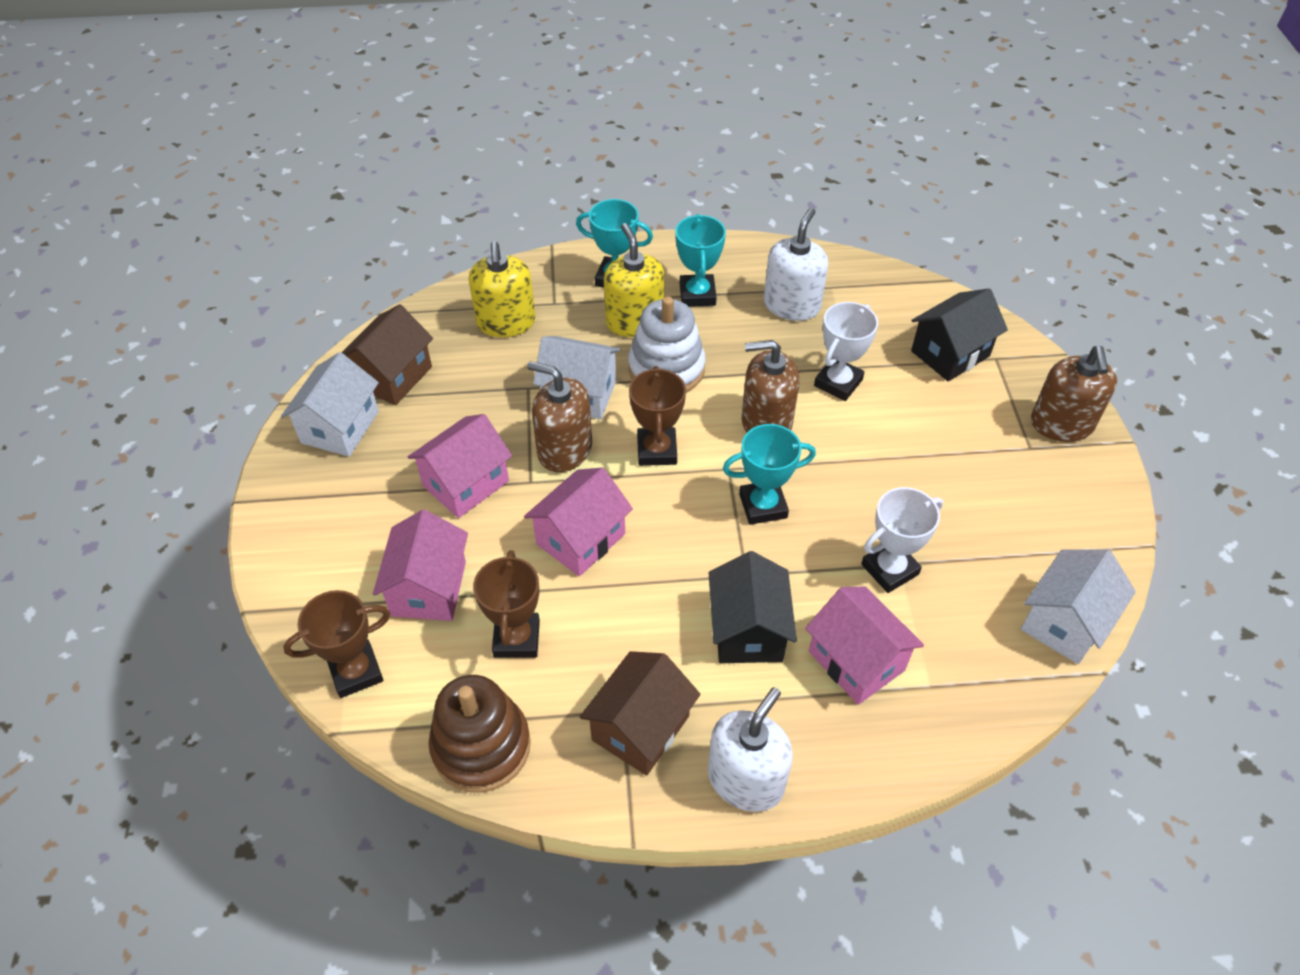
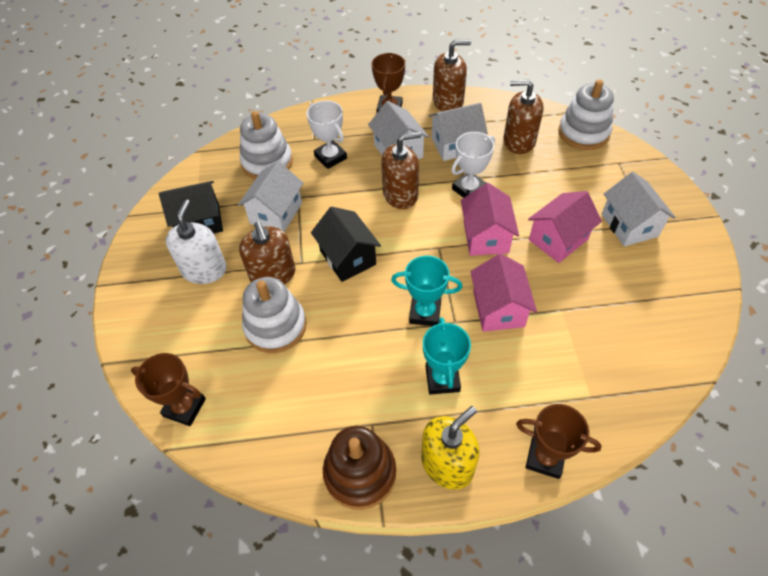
brown house: 2 -> 0
brown soap dispenser: 3 -> 4
pink house: 4 -> 3
turquoise trophy: 3 -> 2
white house: 3 -> 4
white soap dispenser: 2 -> 1
white stacking toy: 1 -> 3
yellow soap dispenser: 2 -> 1

